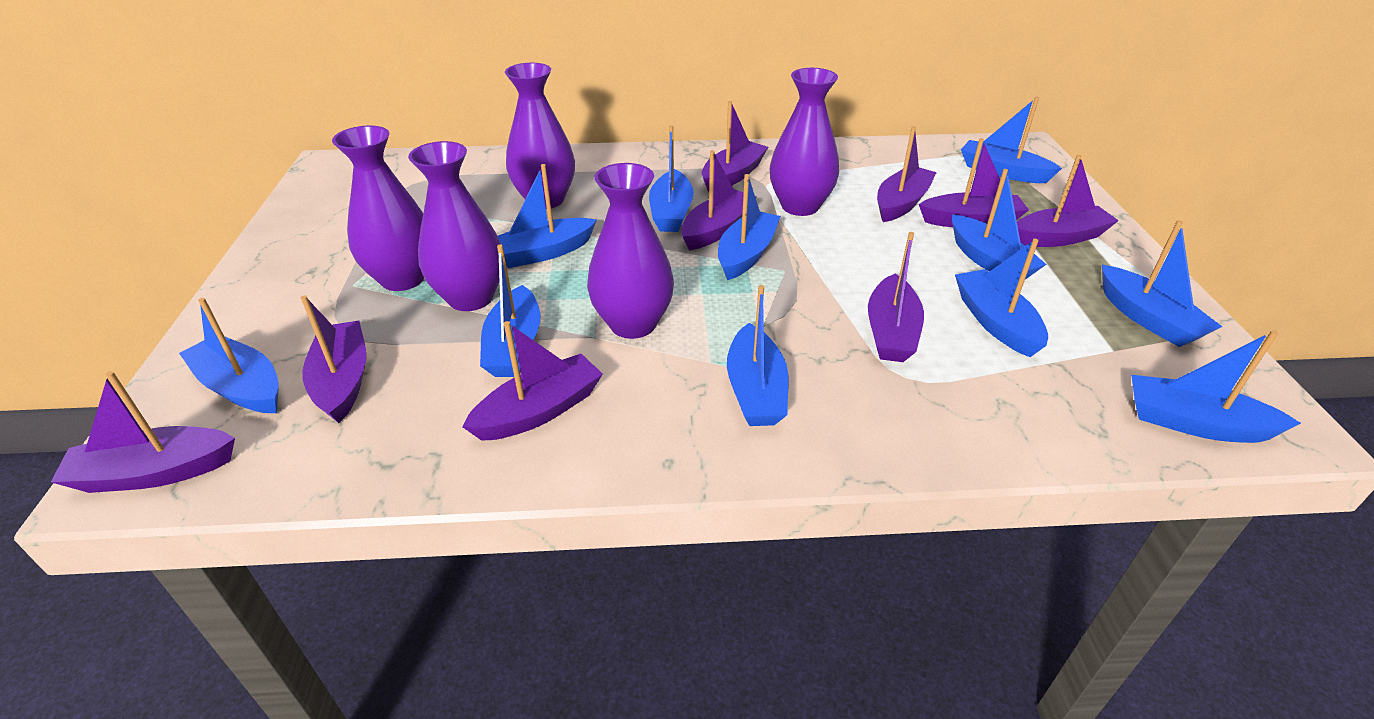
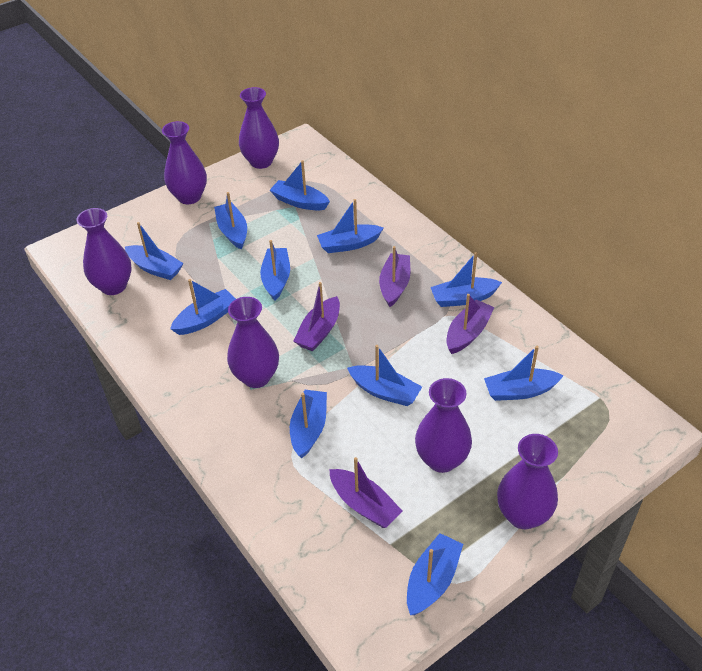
purple boat: 9 -> 4
purple vase: 5 -> 6

